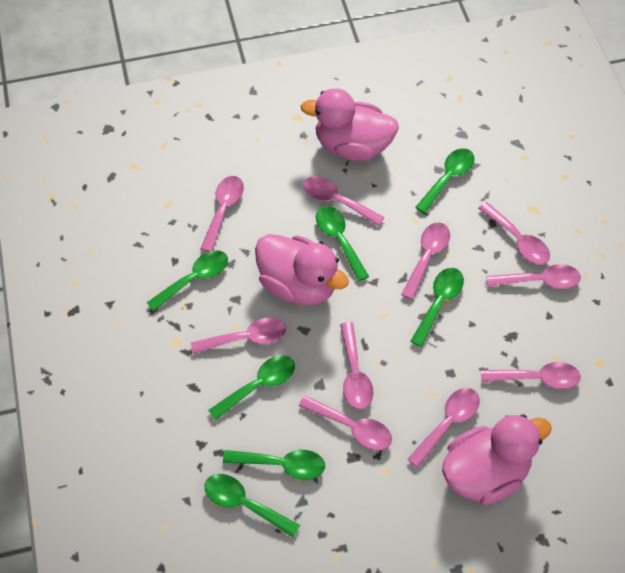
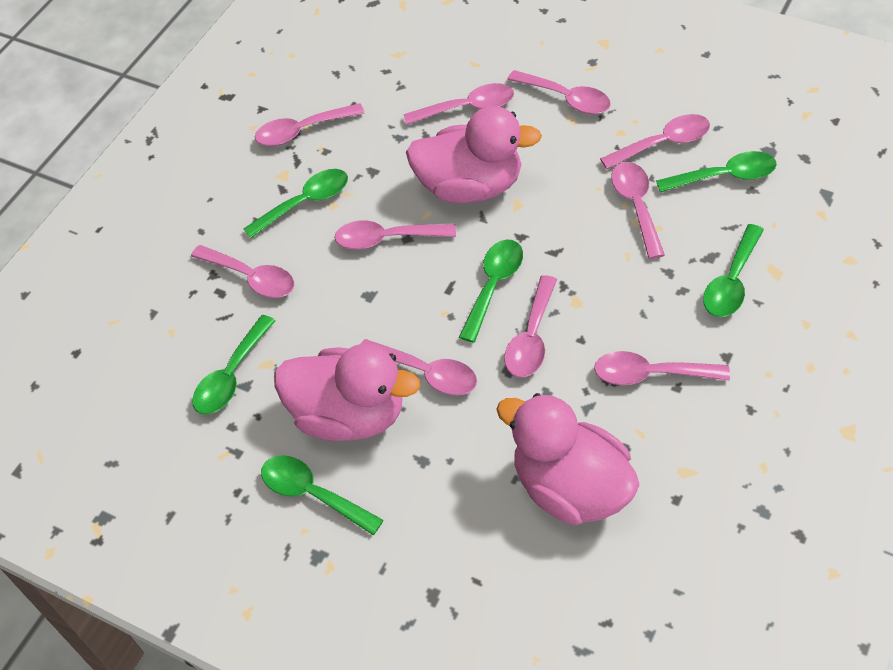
green spoon: 7 -> 6

